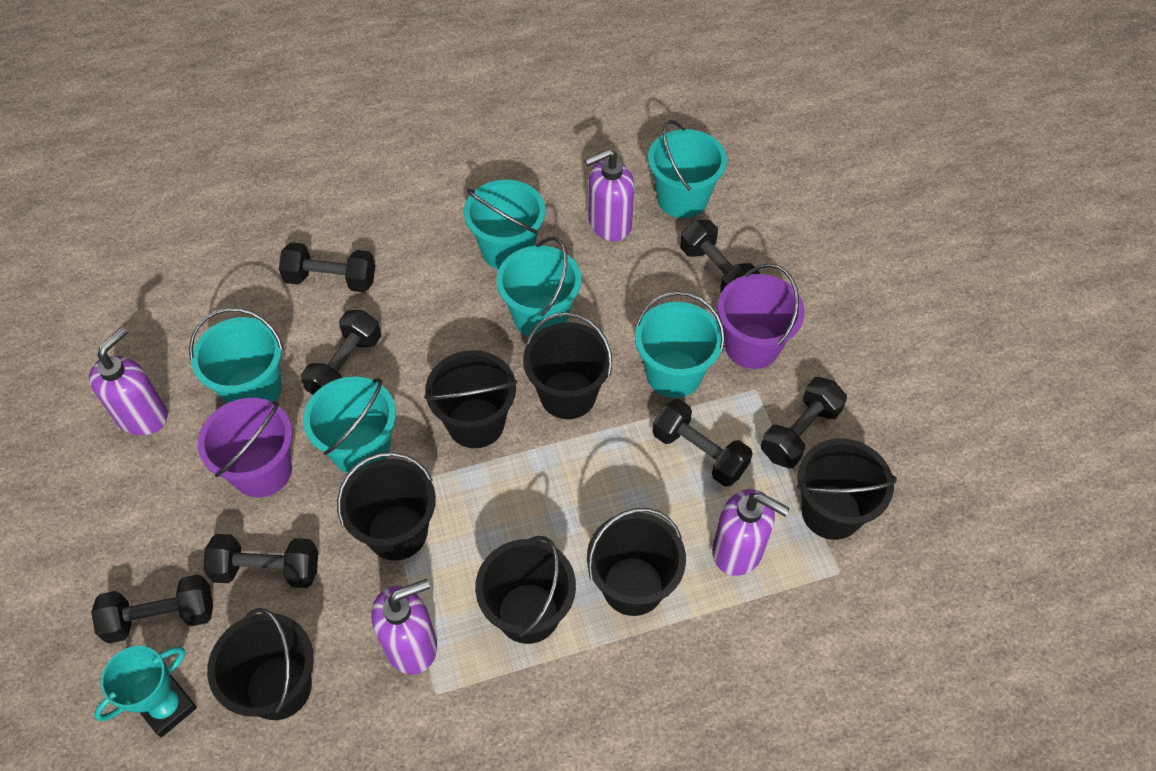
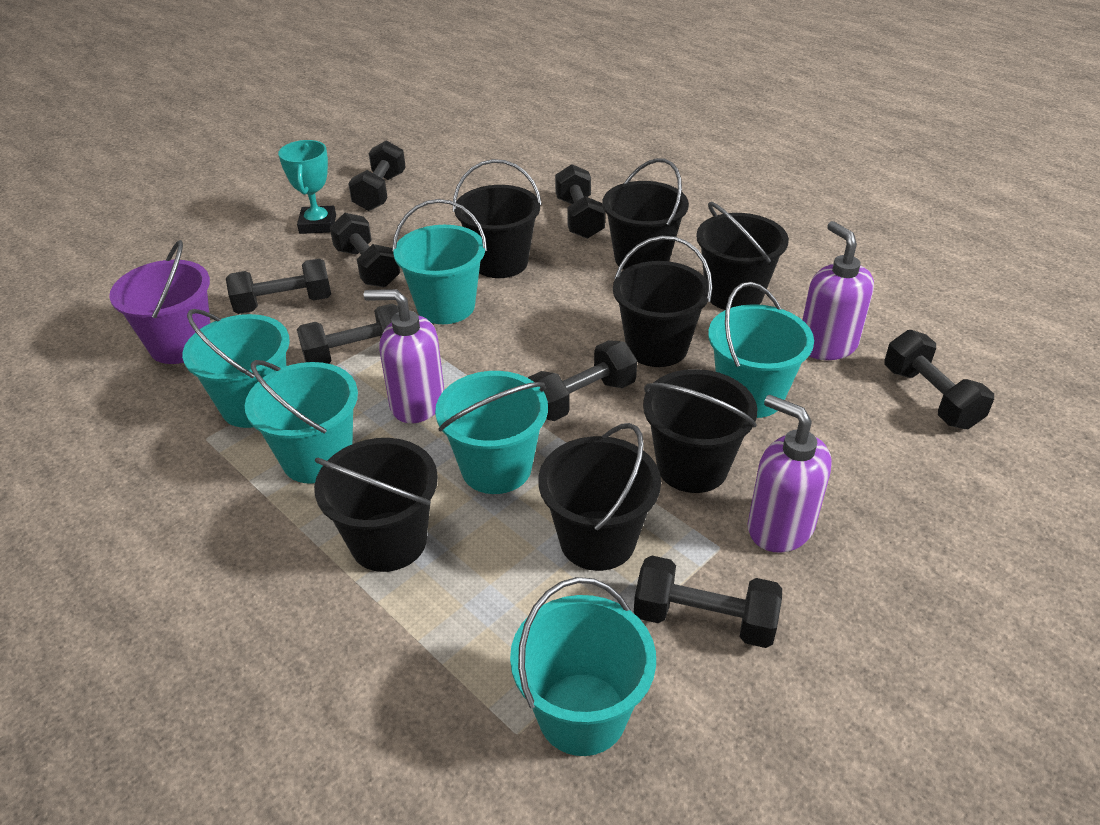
black dumbbell: 7 -> 8
purple bucket: 2 -> 1
purple soap dispenser: 4 -> 3

